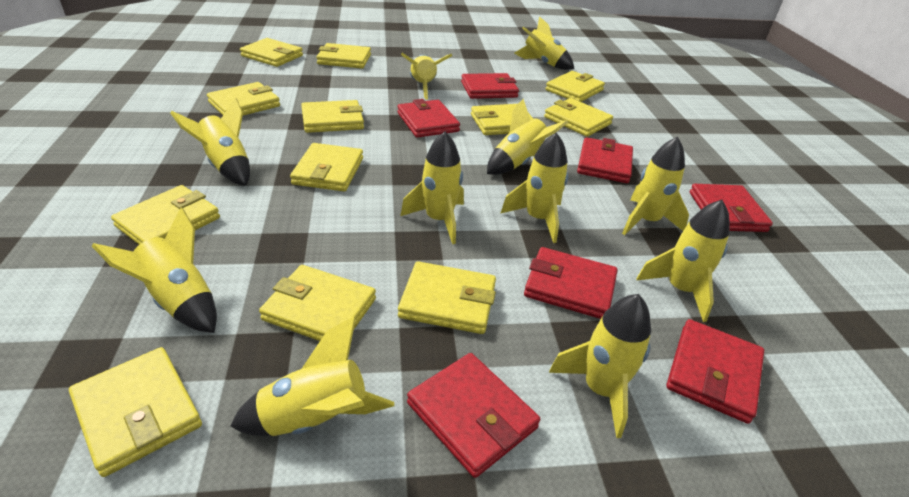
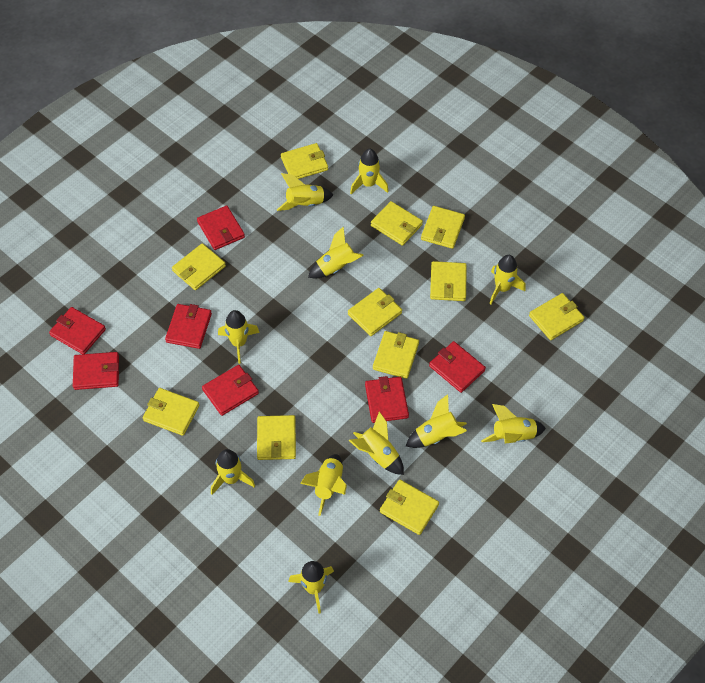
yellow wallet: 12 -> 11

